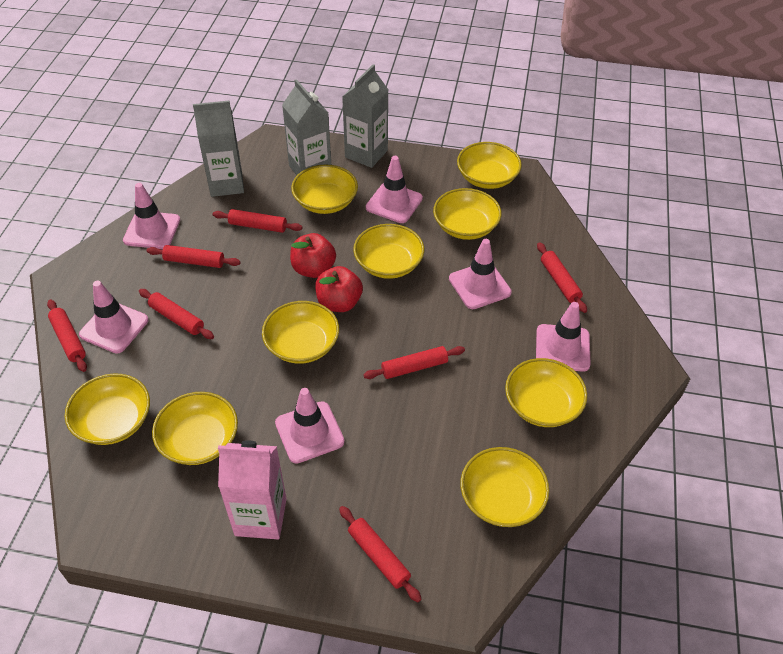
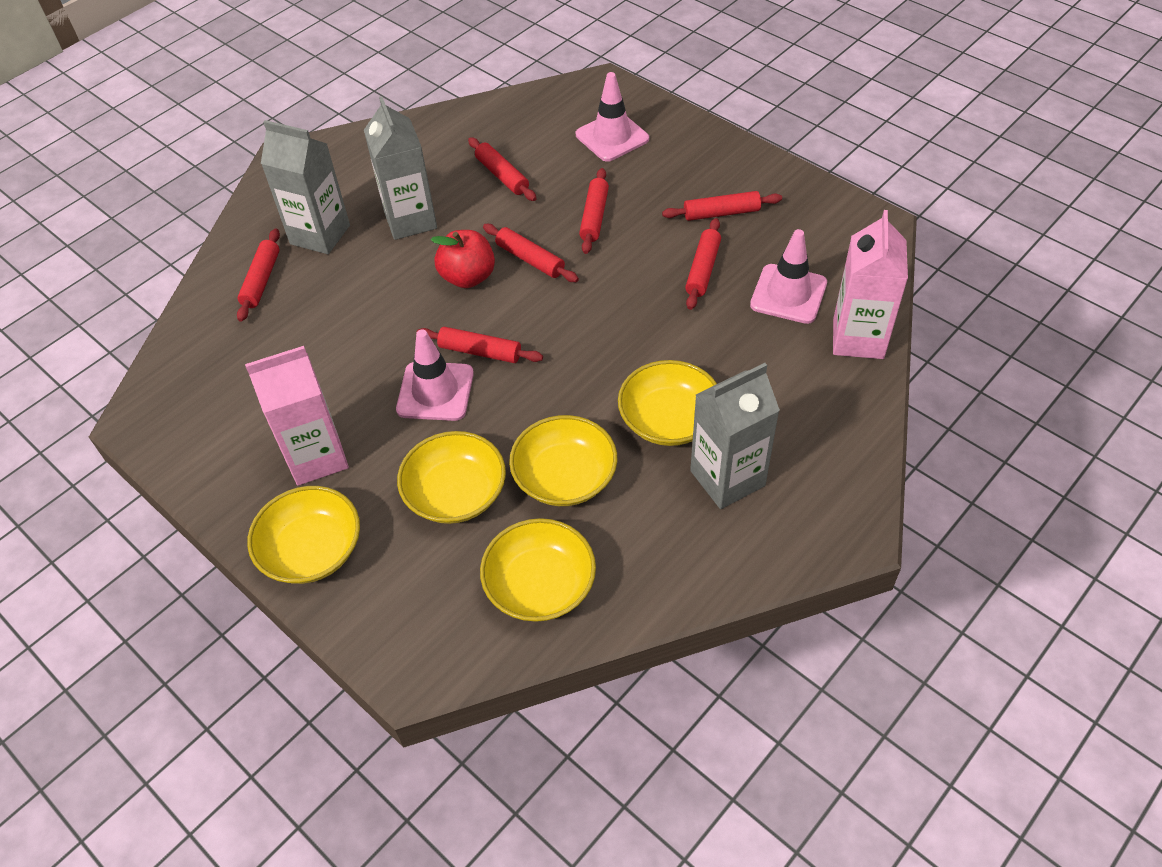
pink carton: 1 -> 2
pink traffic cone: 6 -> 3
red apple: 2 -> 1
yellow bowl: 9 -> 5

